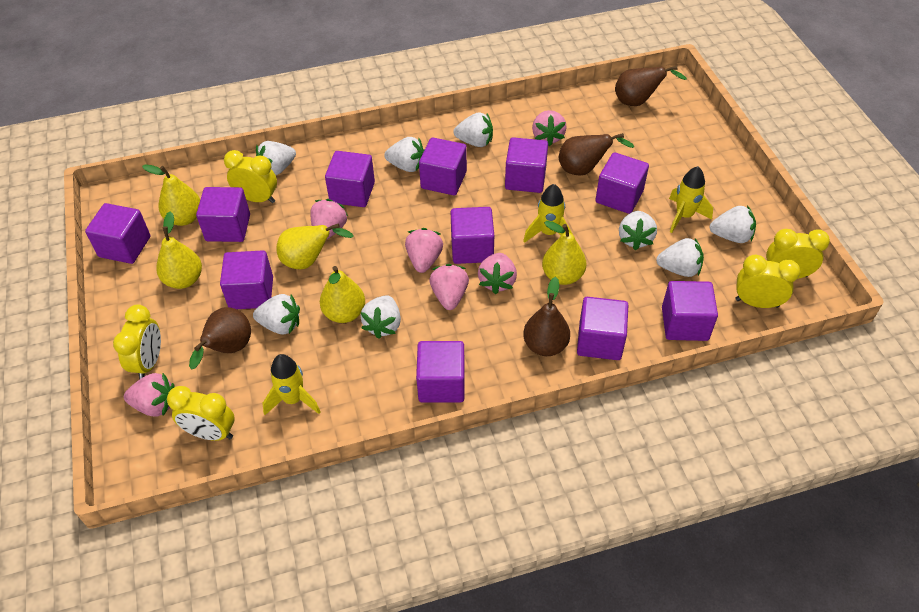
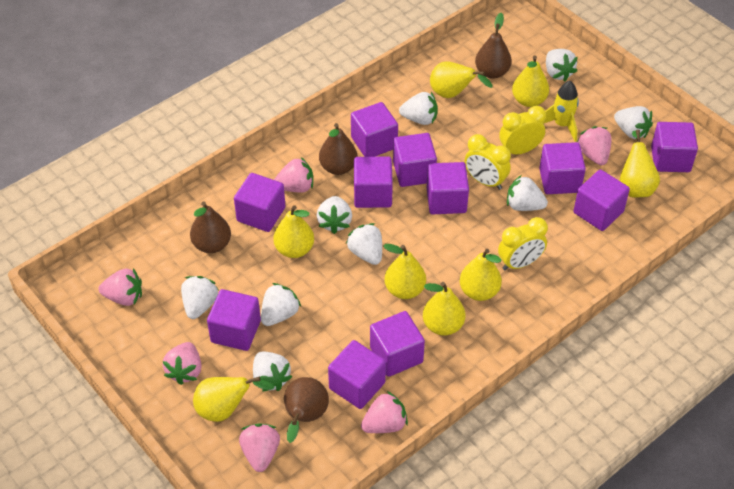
white strawberry: 8 -> 9
yellow clock: 5 -> 3
yellow pear: 5 -> 8
yellow rocket: 3 -> 1

